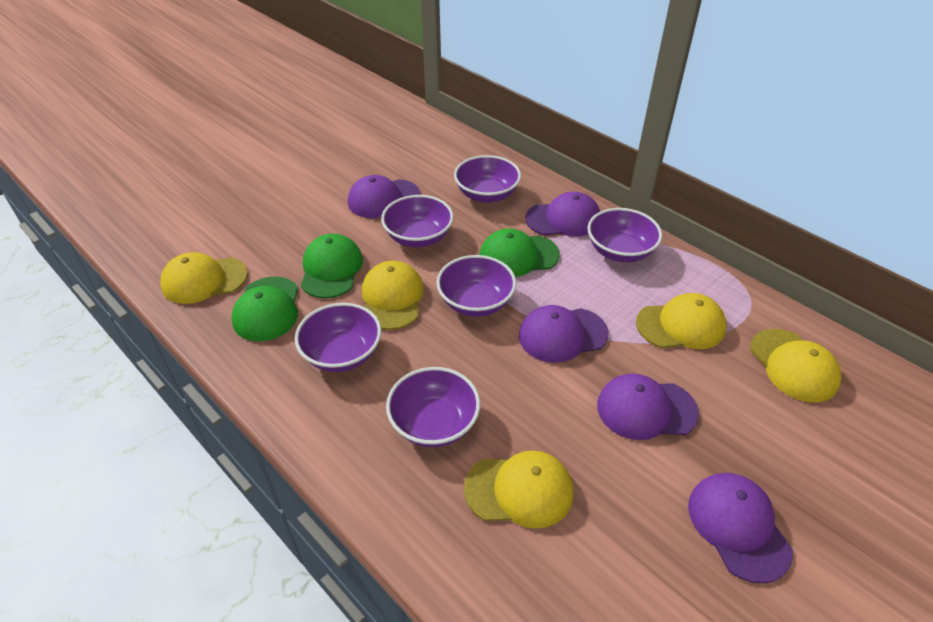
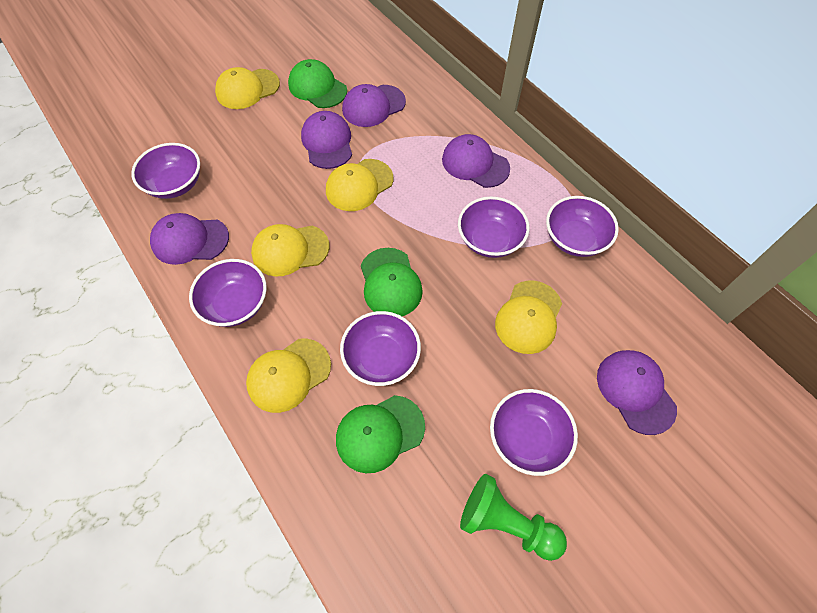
green pawn: 0 -> 1

